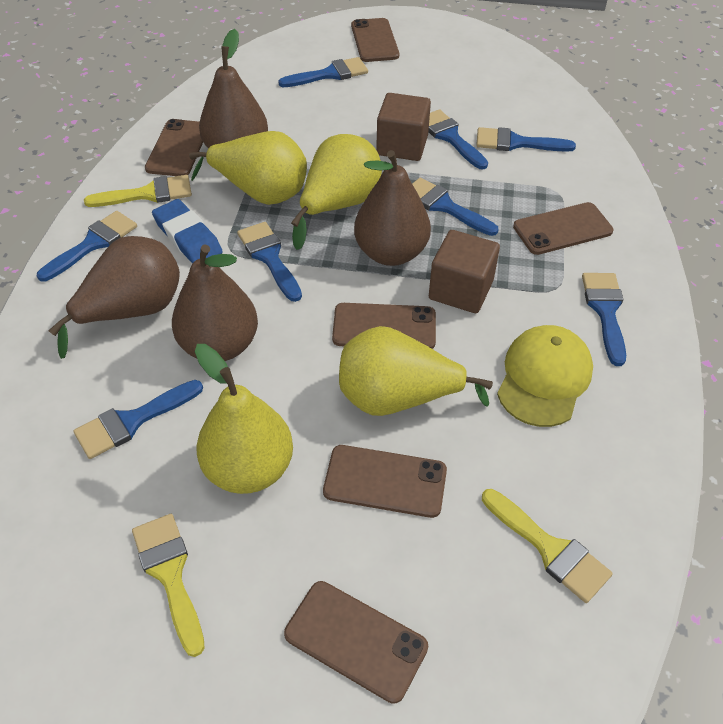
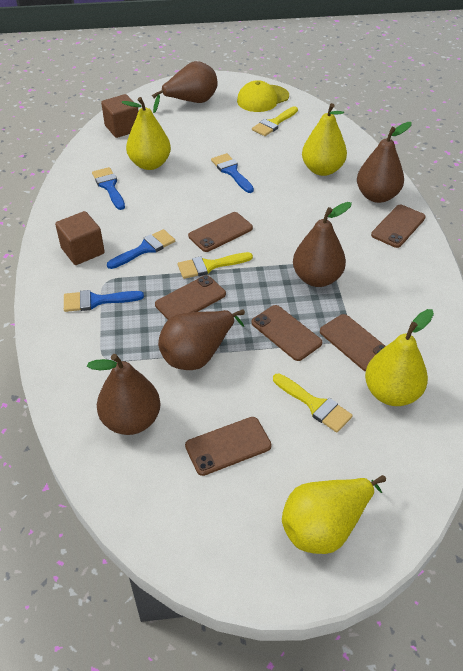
blue brush: 8 -> 4
blue eraser: 1 -> 0
brown pear: 4 -> 5

